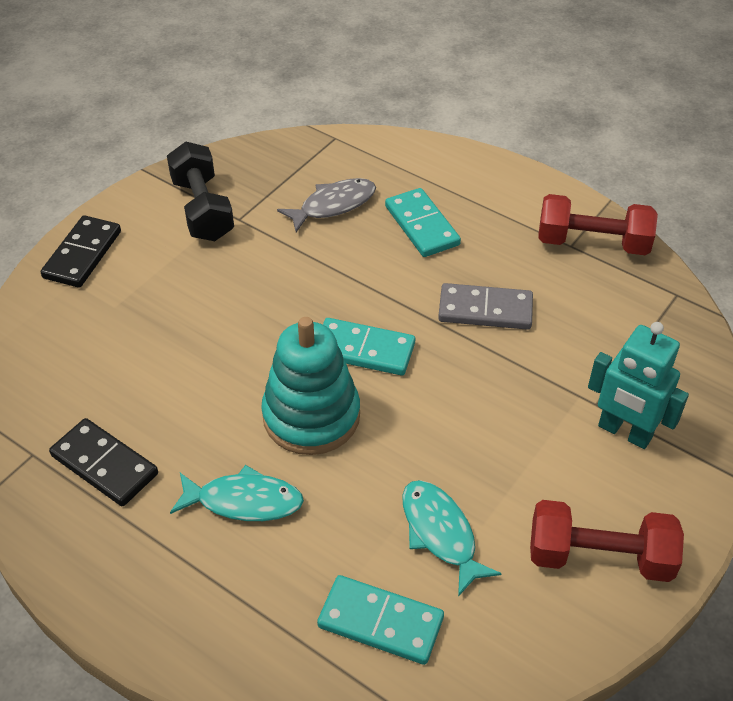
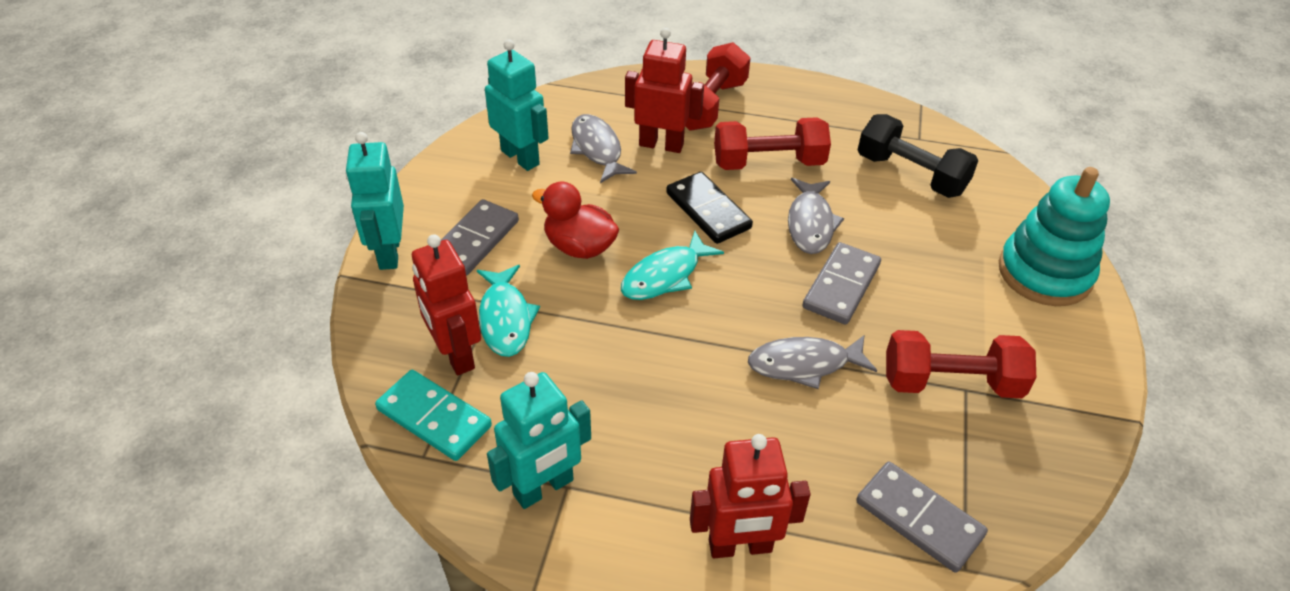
black domino: 2 -> 1
grey domino: 1 -> 3
grey fish: 1 -> 3
red duck: 0 -> 1
red dumbbell: 2 -> 3
red robot: 0 -> 3
turquoise domino: 3 -> 1
turquoise robot: 1 -> 3

